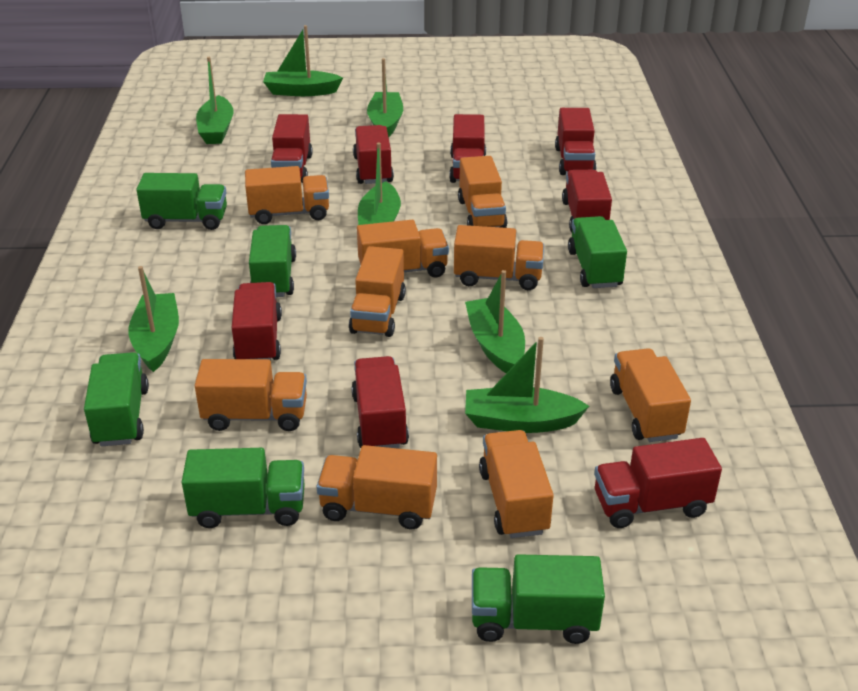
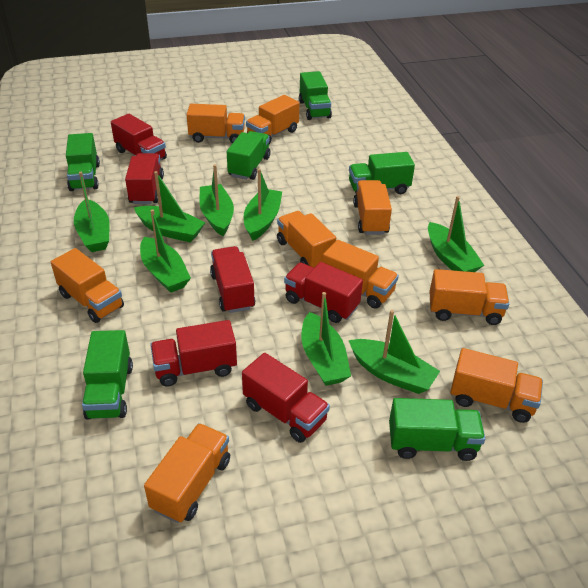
green boat: 7 -> 8
red truck: 8 -> 6

